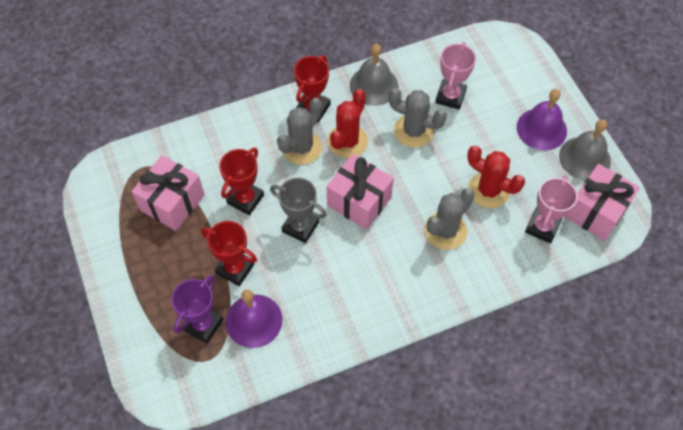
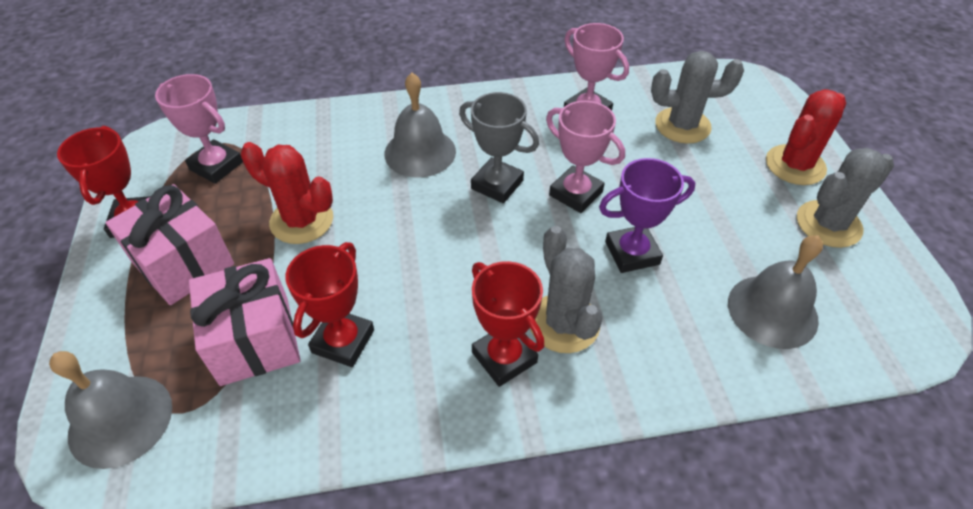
grey bell: 2 -> 3
pink gift: 3 -> 2
pink trophy: 2 -> 3
purple bell: 2 -> 0

